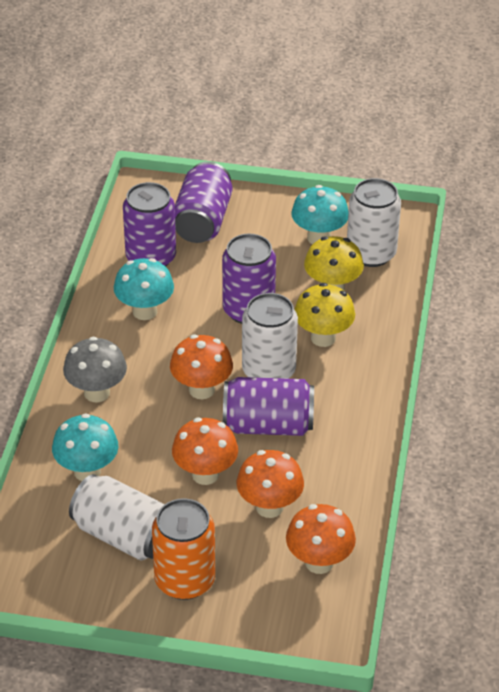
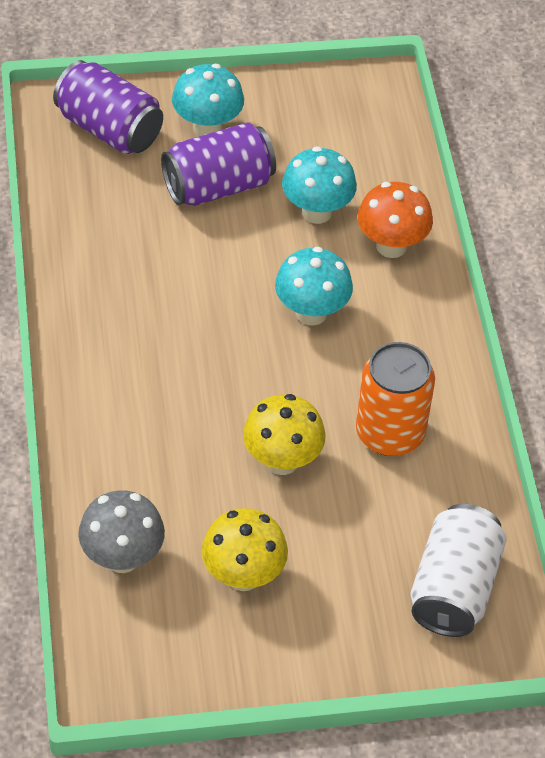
orange mushroom: 4 -> 1
purple can: 4 -> 2
white can: 3 -> 1

